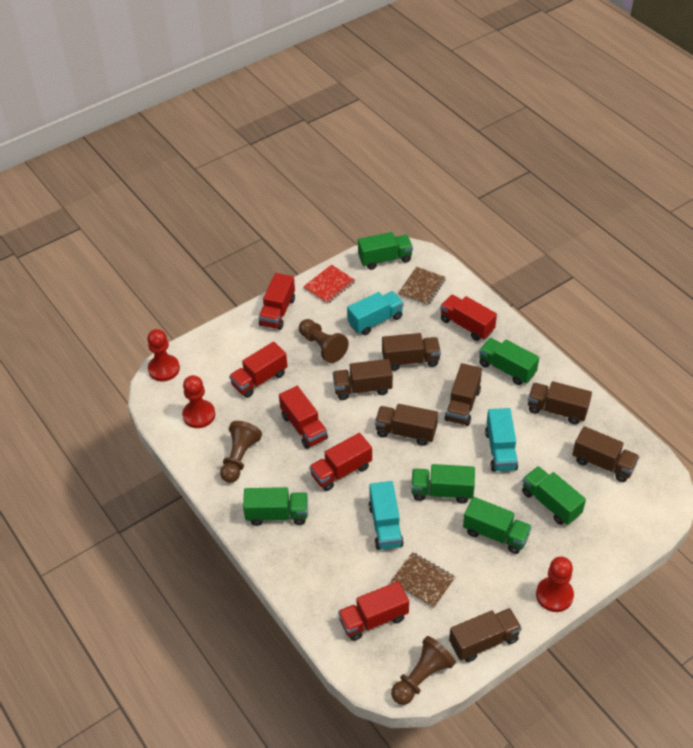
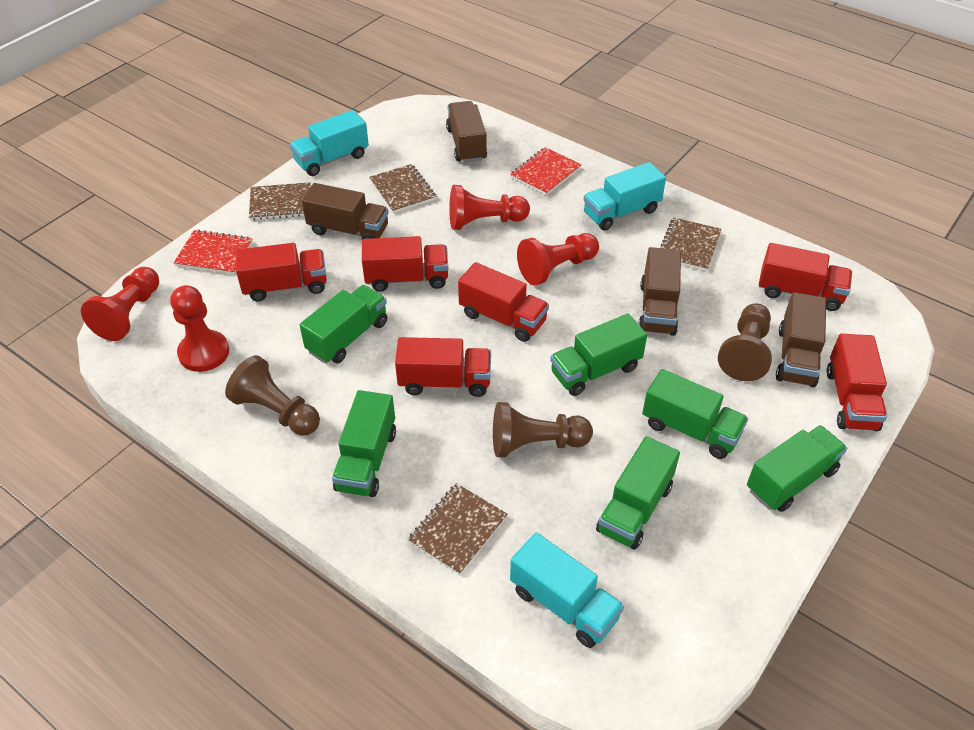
brown notebook: 2 -> 4
brown truck: 7 -> 4
red notebook: 1 -> 2
red pawn: 3 -> 4

